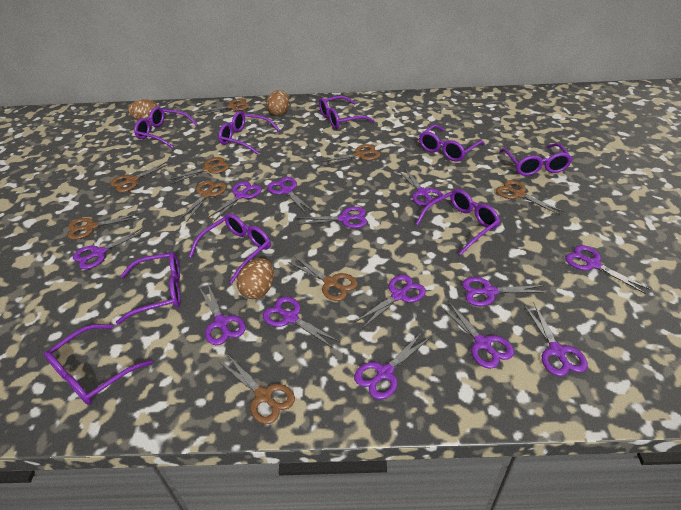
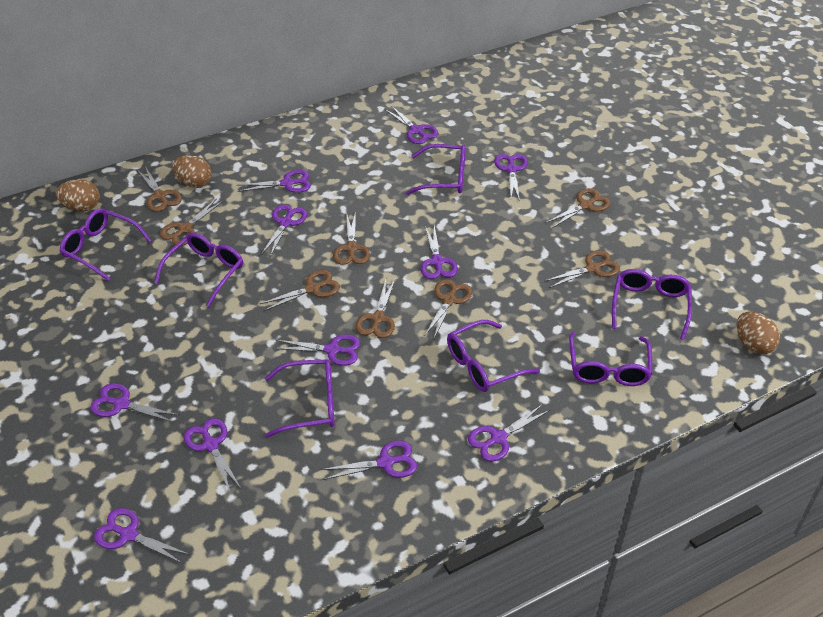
brown scissors: 9 -> 8
purple glasses: 9 -> 7
purple scissors: 13 -> 11

